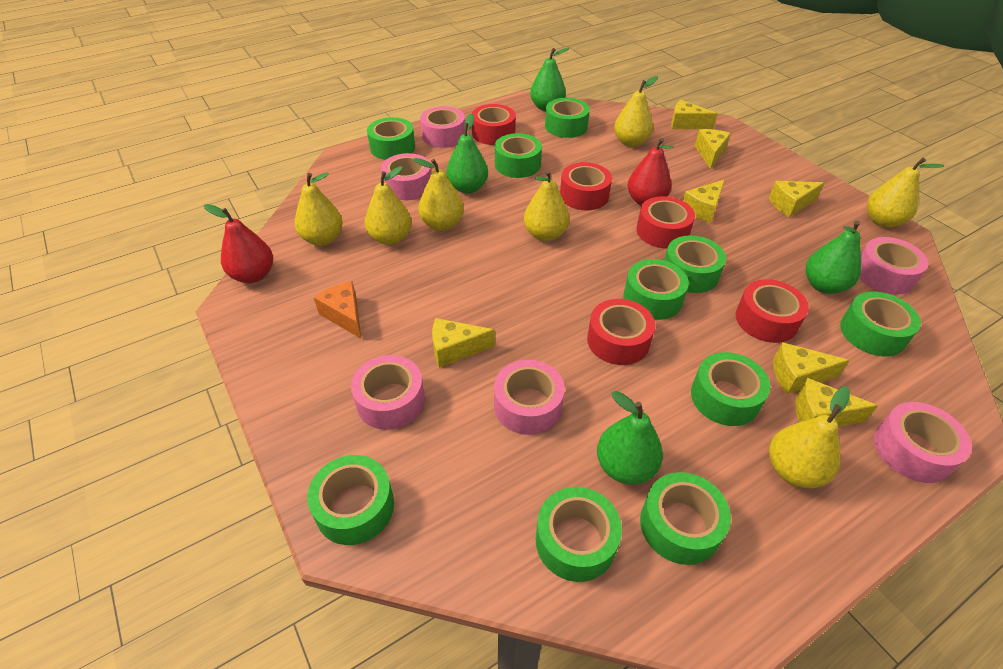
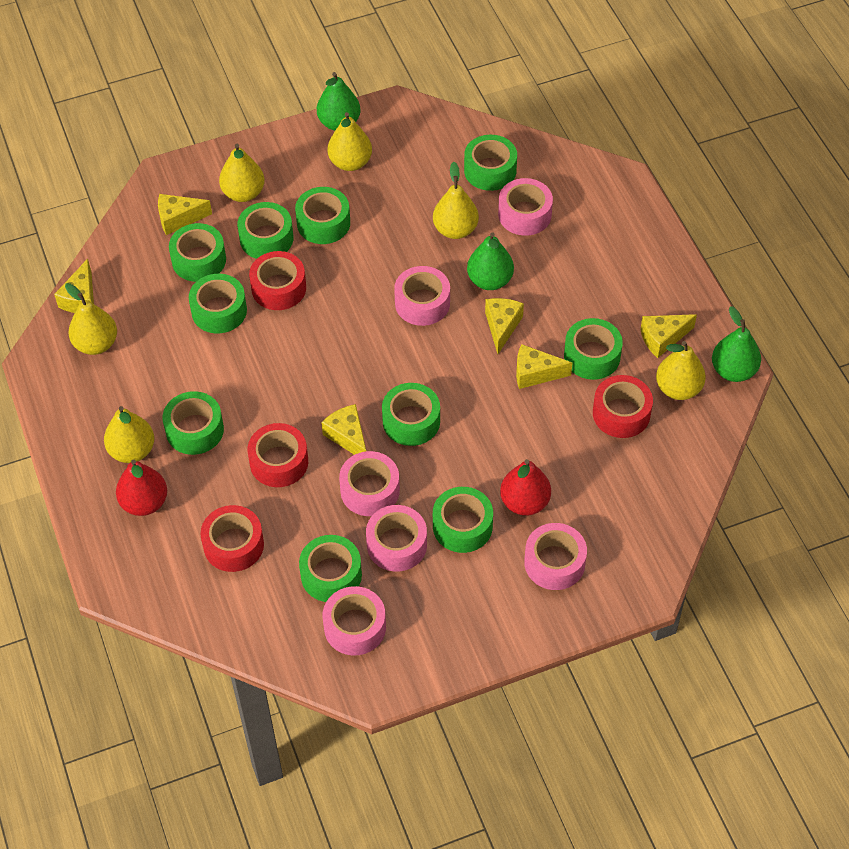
green pear: 4 -> 3
orange cheese: 1 -> 0
red tape: 5 -> 4
yellow cheese: 7 -> 6
yellow pear: 7 -> 6

